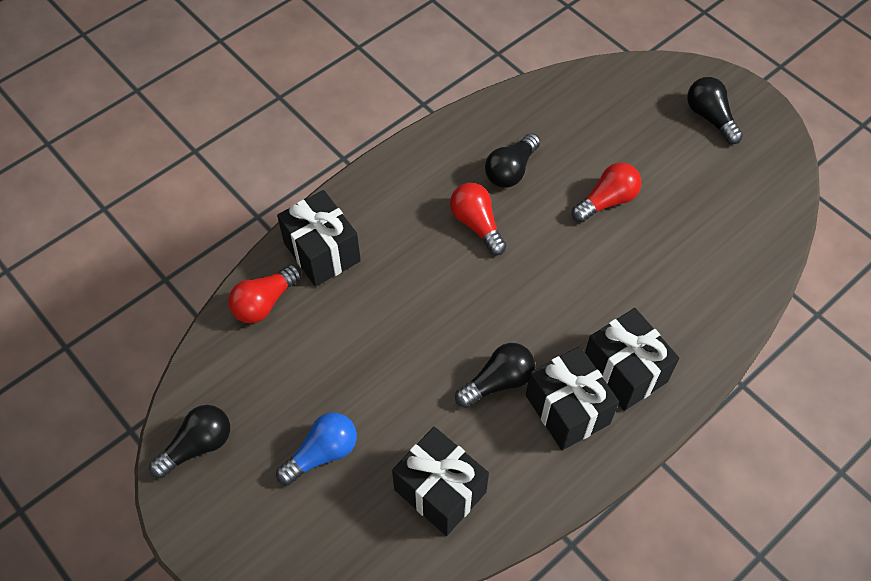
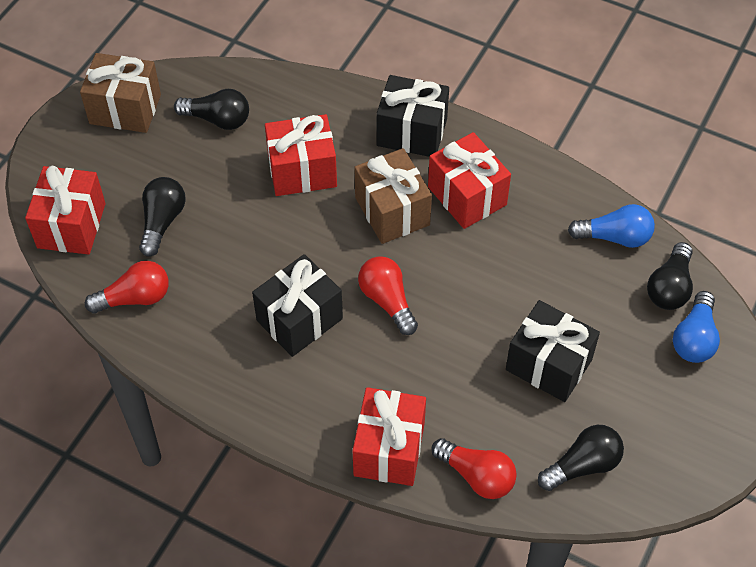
black gift: 4 -> 3
blue light bulb: 1 -> 2
brown gift: 0 -> 2
red gift: 0 -> 4

